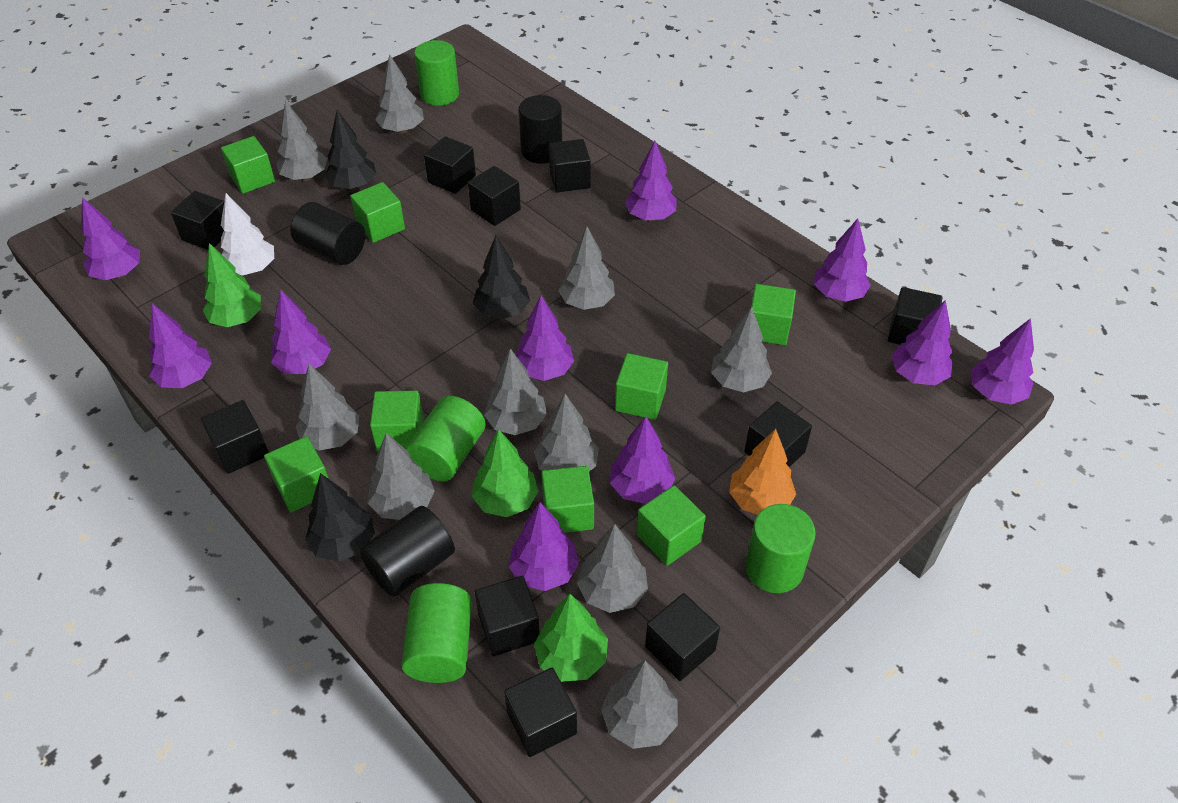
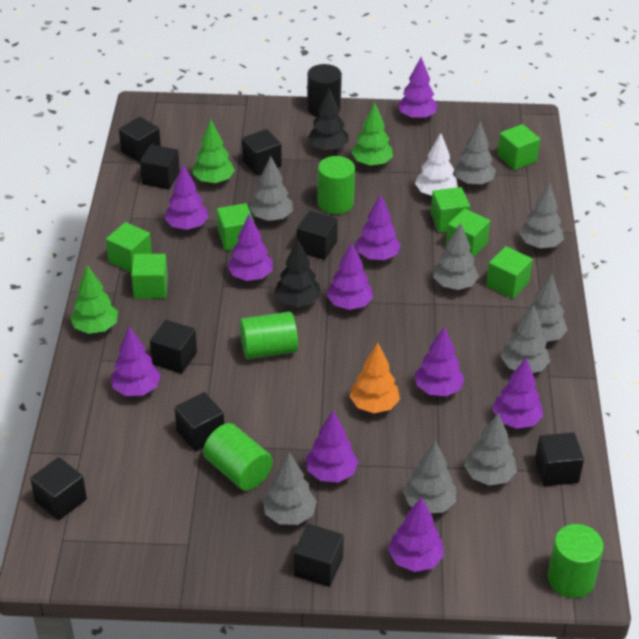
black cube: 10 -> 9
black cylinder: 3 -> 1
black tree: 3 -> 2
green cube: 8 -> 7
grey tree: 10 -> 9

